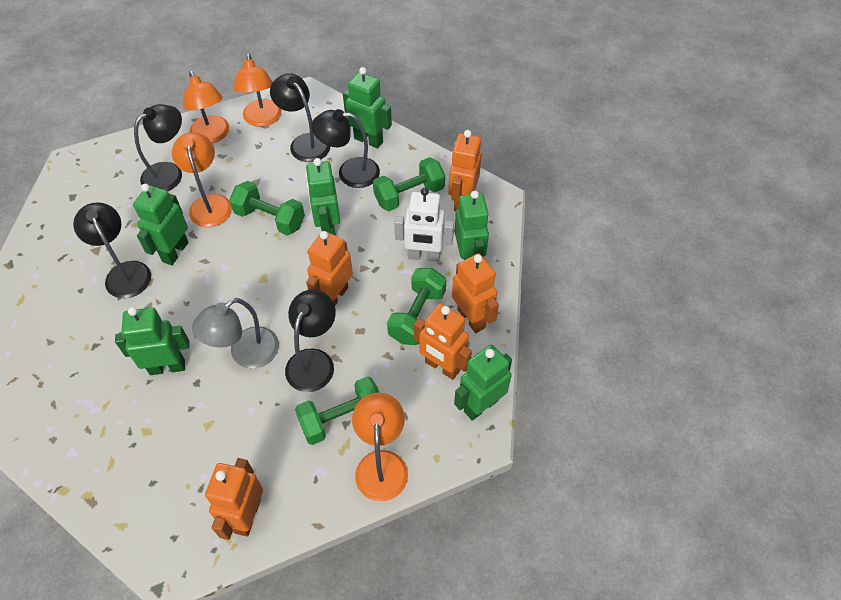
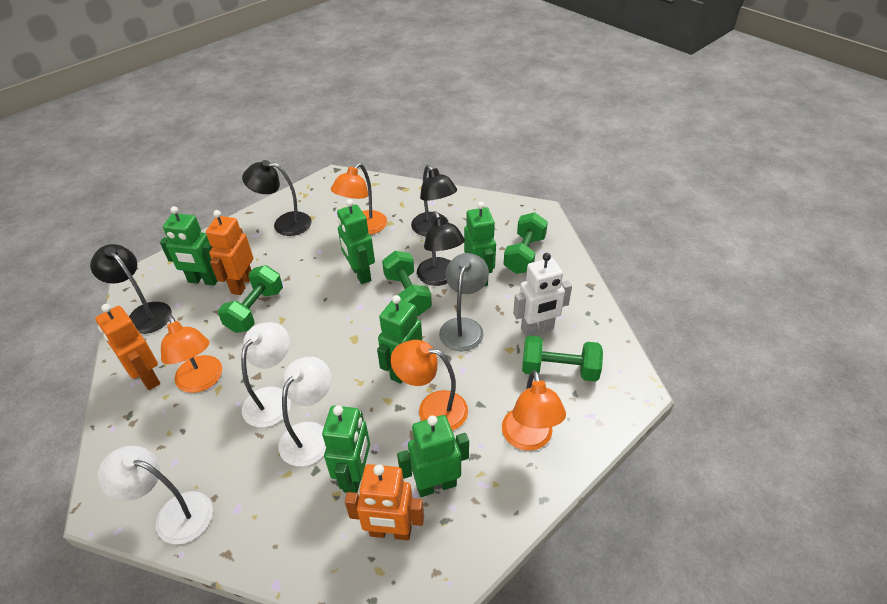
black lamp: 5 -> 4
orange robot: 5 -> 3
white lamp: 0 -> 3

